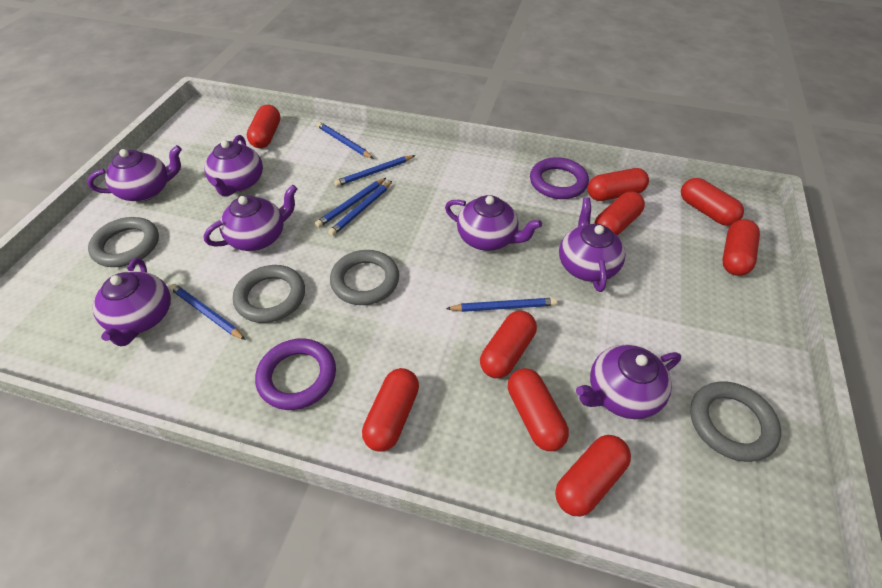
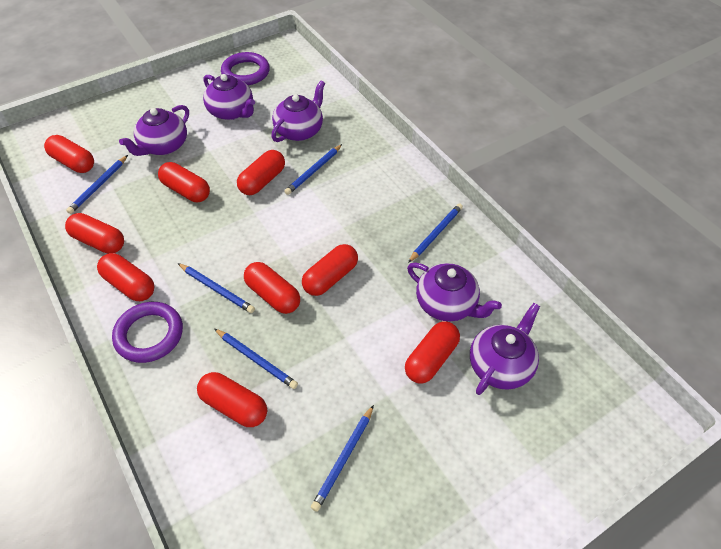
grey ring: 4 -> 0
purple teapot: 7 -> 5

